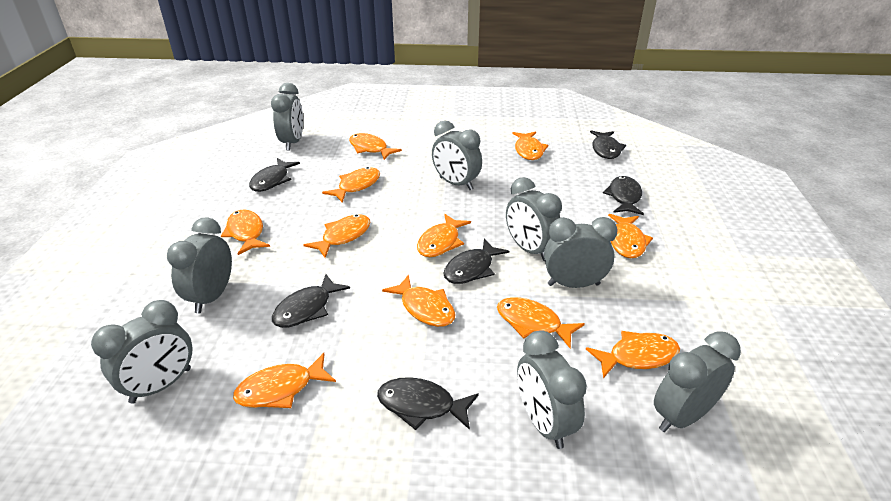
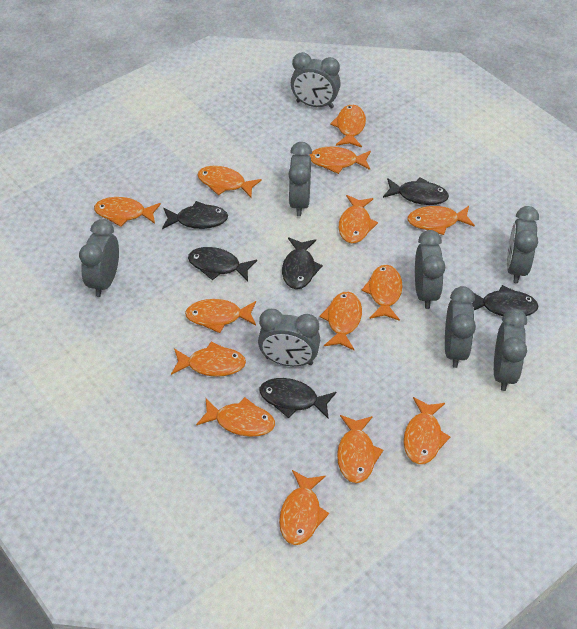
orange fish: 11 -> 14

